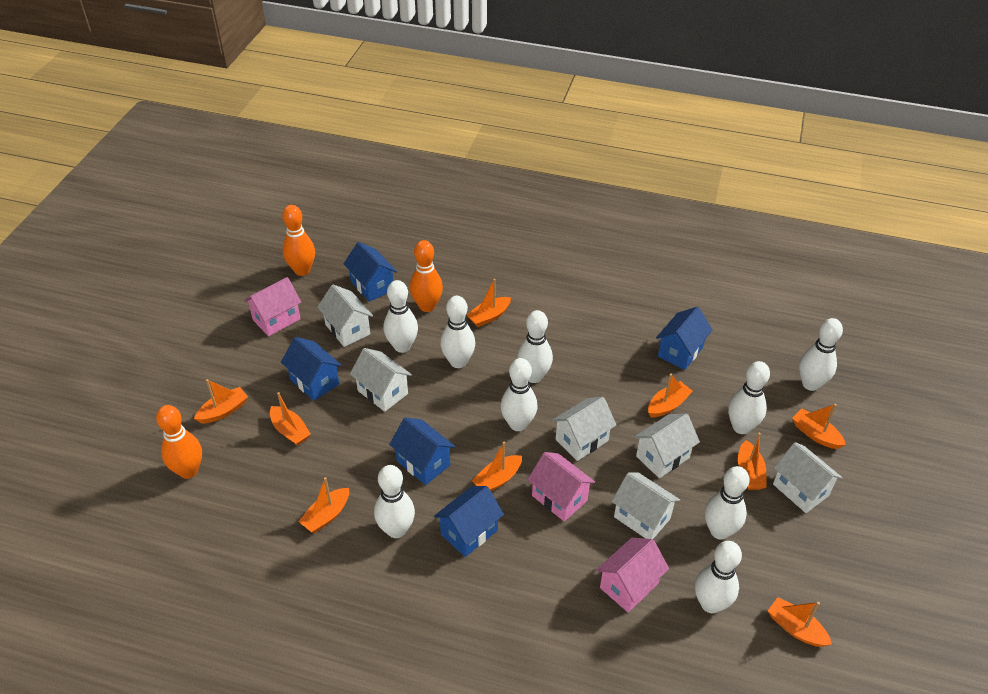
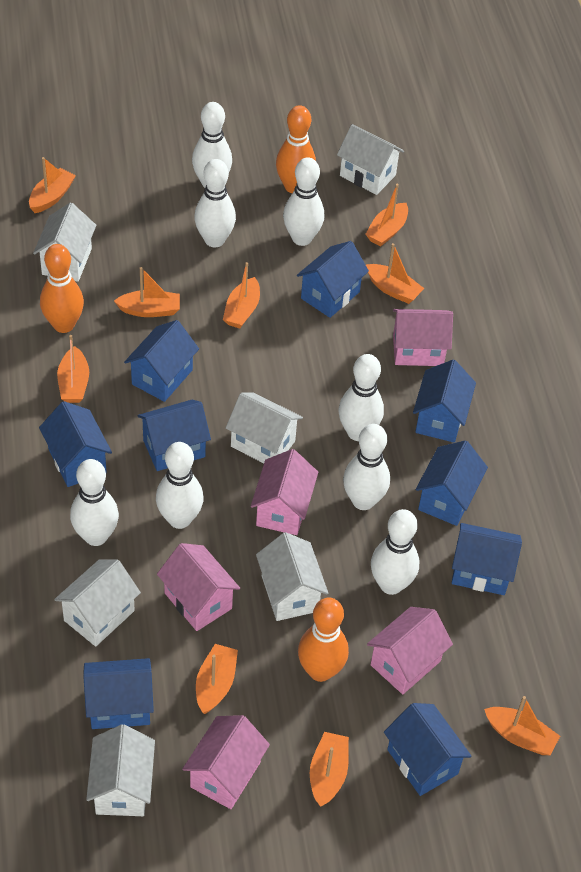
blue house: 5 -> 9
pink house: 3 -> 5
white bowling pin: 9 -> 8

